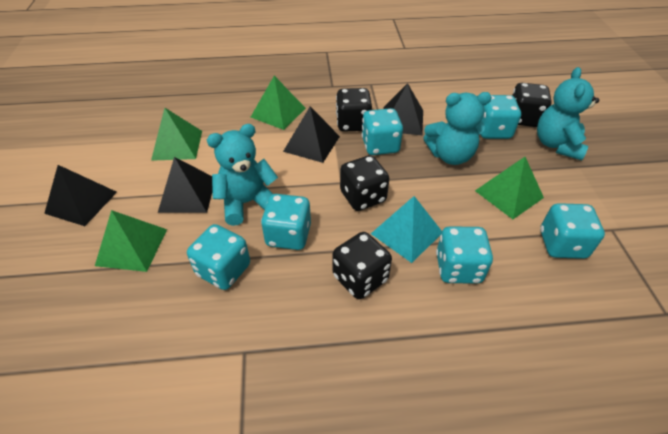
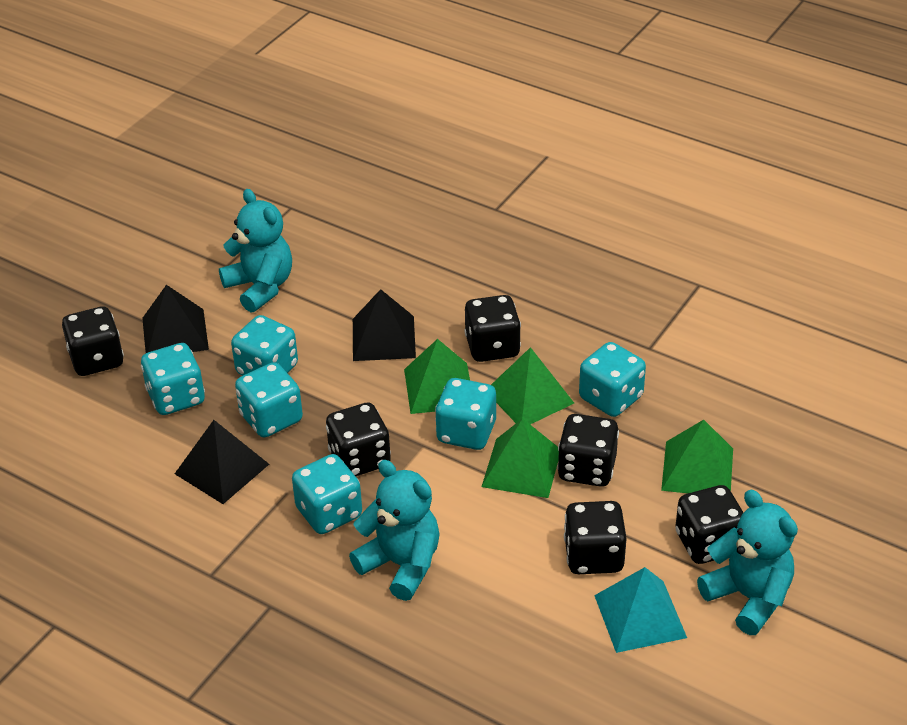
black dice: 4 -> 6
black pyramid: 4 -> 3

